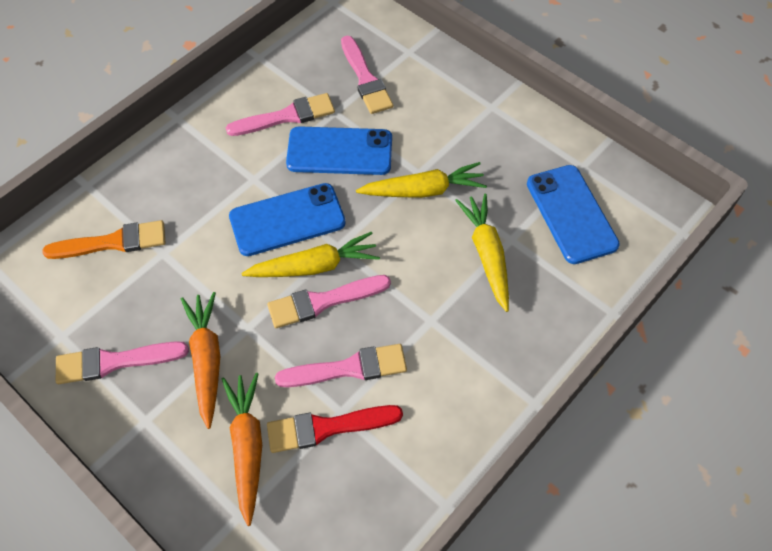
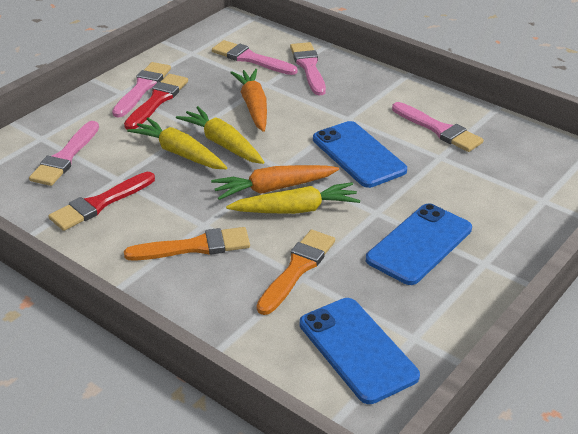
orange brush: 1 -> 2
red brush: 1 -> 2

